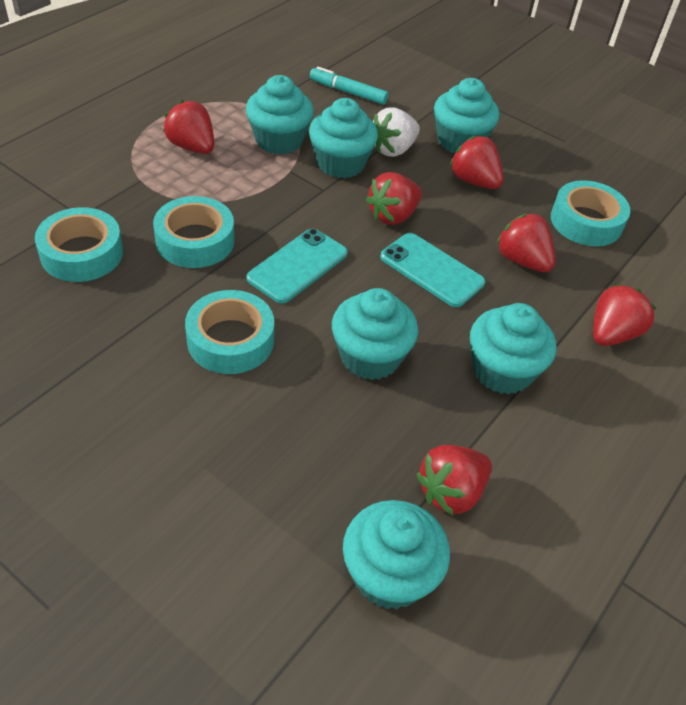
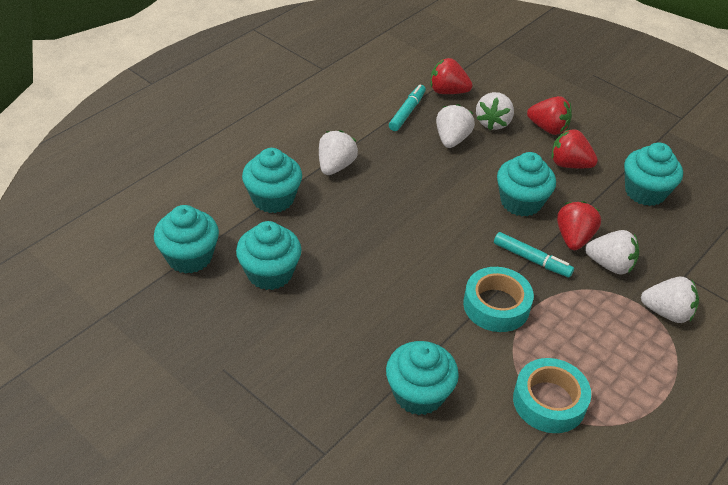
red strawberry: 6 -> 4
turquoise marker: 1 -> 2
turquoise phone: 2 -> 0
turquoise tape: 4 -> 2
white strawberry: 1 -> 5

